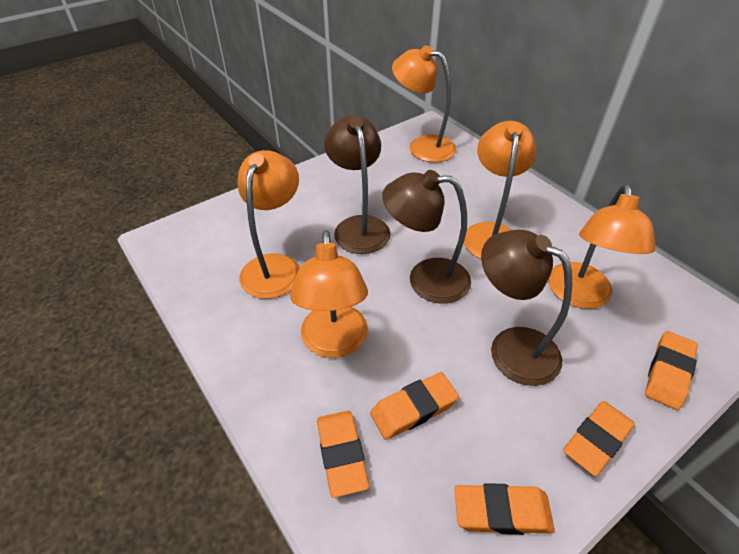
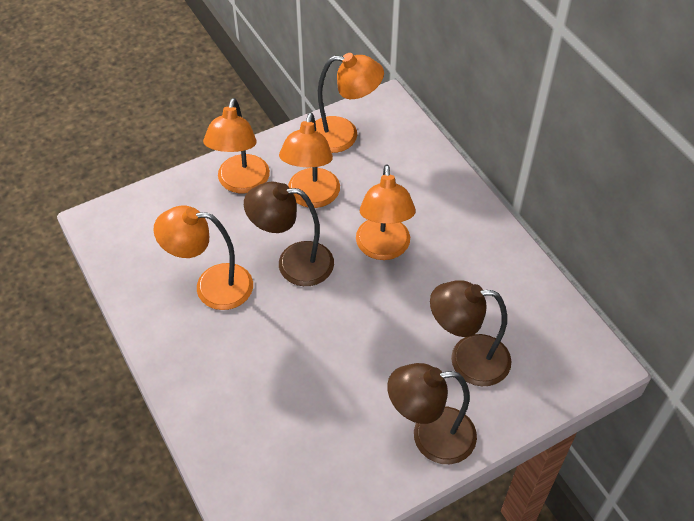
orange eraser: 5 -> 0

